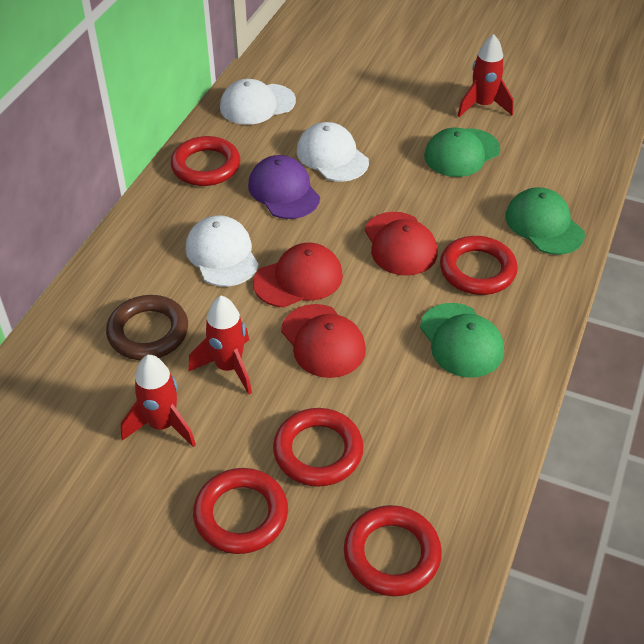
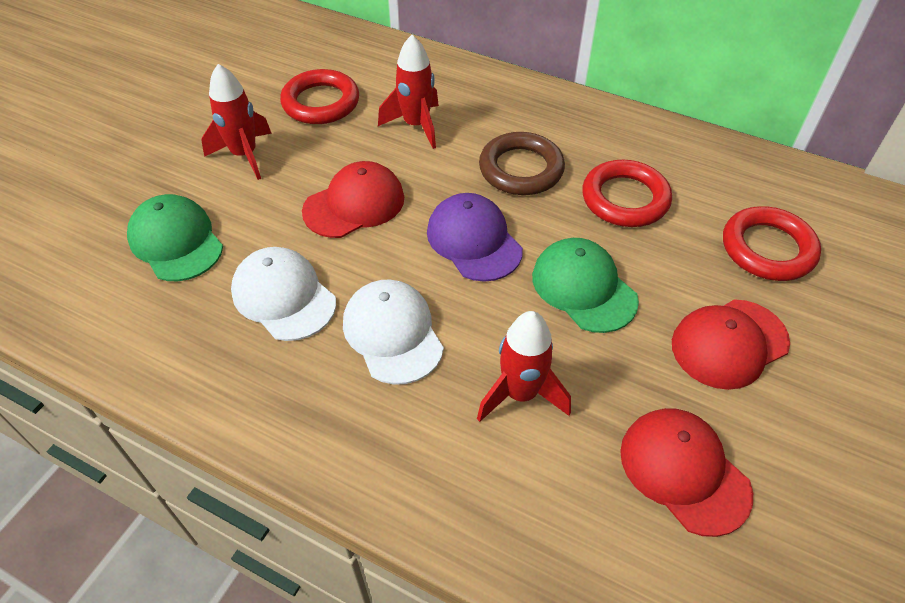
green cap: 3 -> 2
red ring: 5 -> 3
white cap: 3 -> 2

